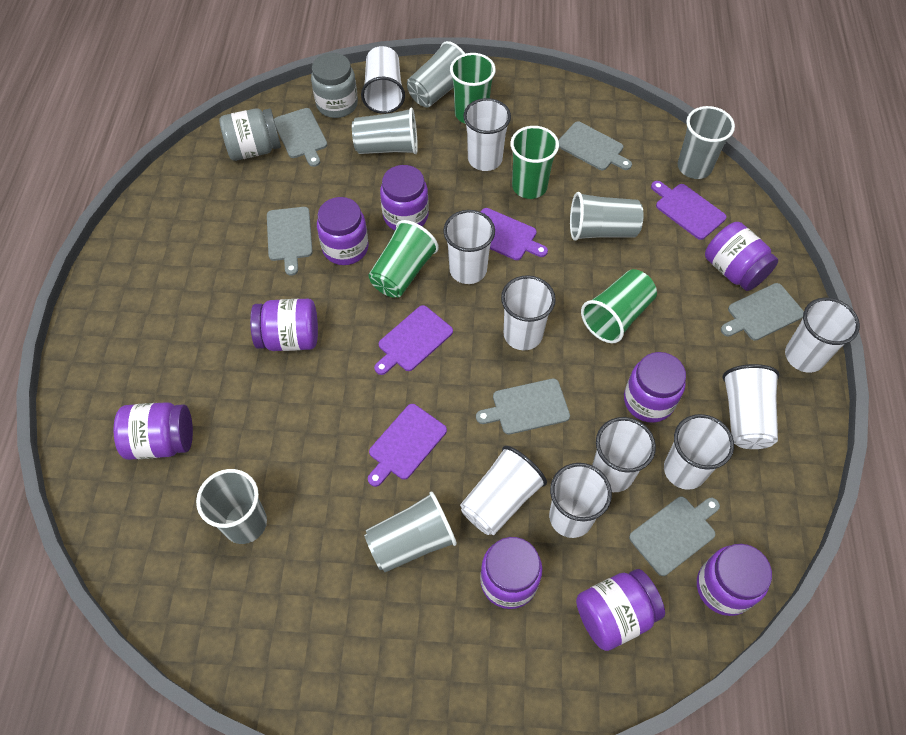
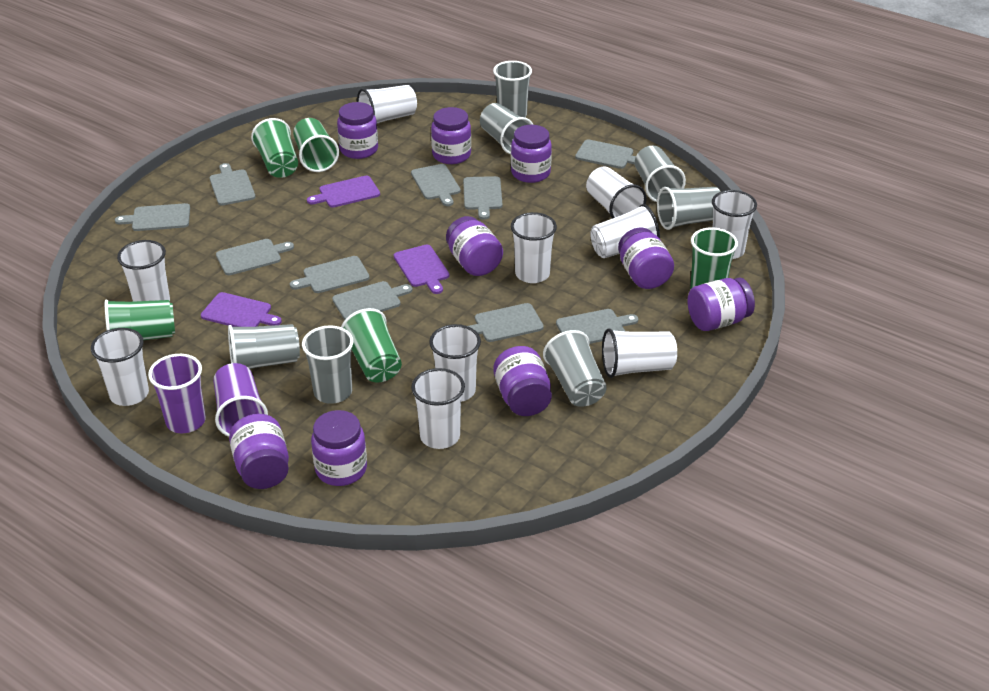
green cup: 4 -> 5
grey cup: 6 -> 7
grey cutting board: 6 -> 10
grey jar: 2 -> 0
purple cup: 0 -> 2
purple cutting board: 4 -> 3

